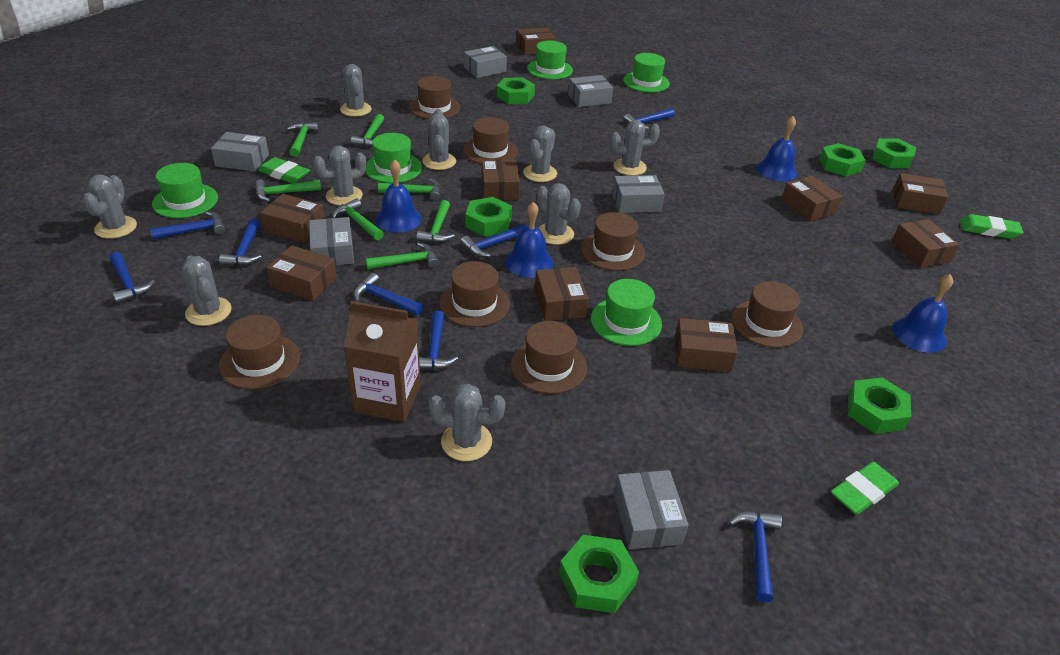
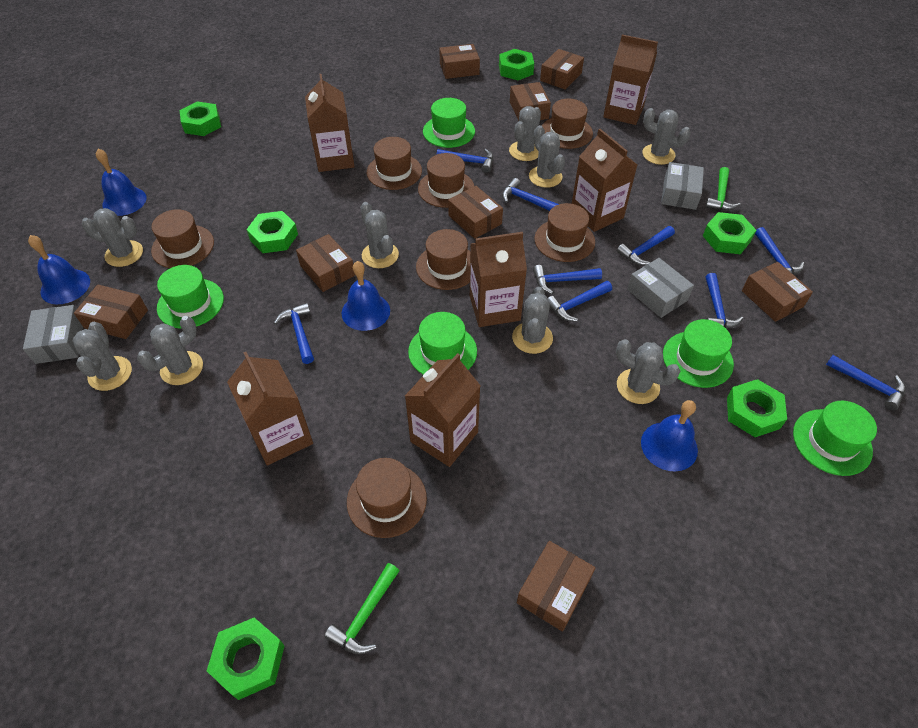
blue hammer: 8 -> 9
brown box: 9 -> 8
brown carton: 1 -> 6
green eraser: 3 -> 0
green hammer: 7 -> 2
grey box: 6 -> 3

